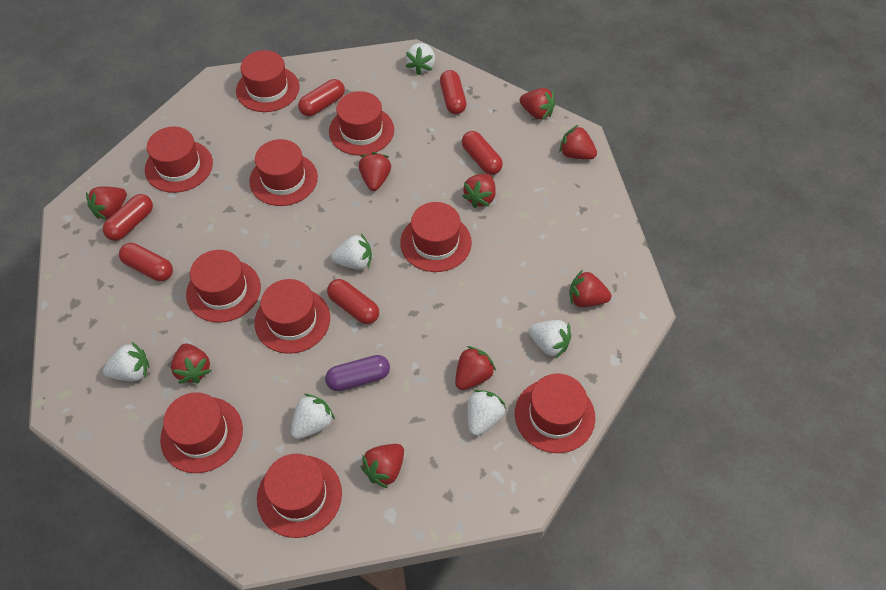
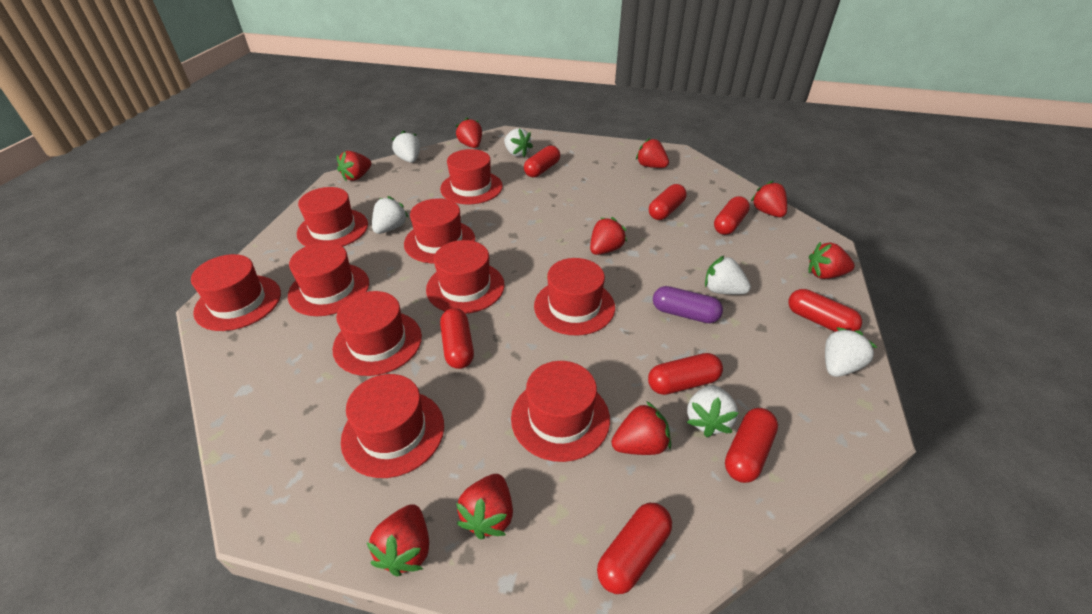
red capsule: 6 -> 8

